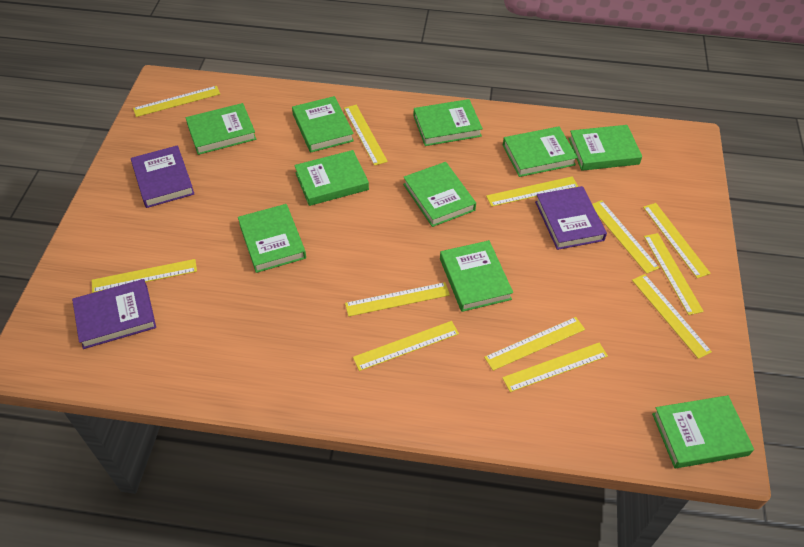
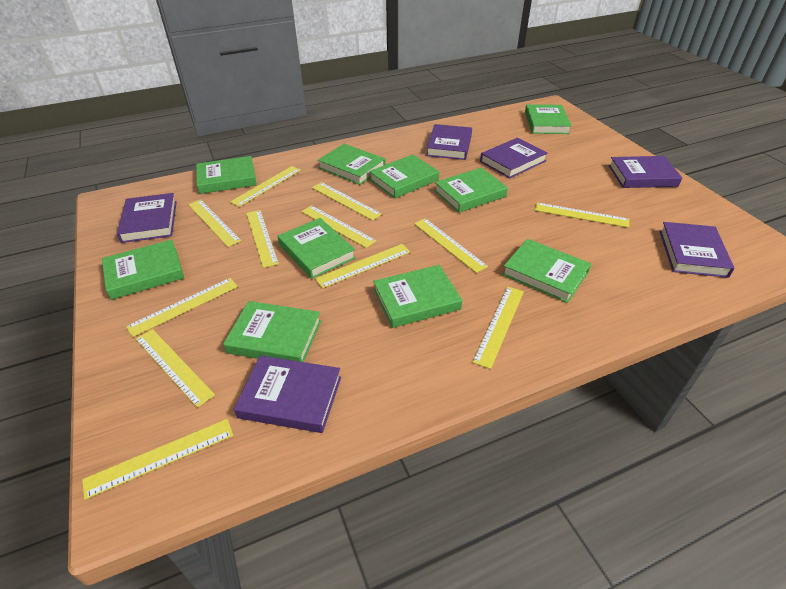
purple book: 3 -> 6

